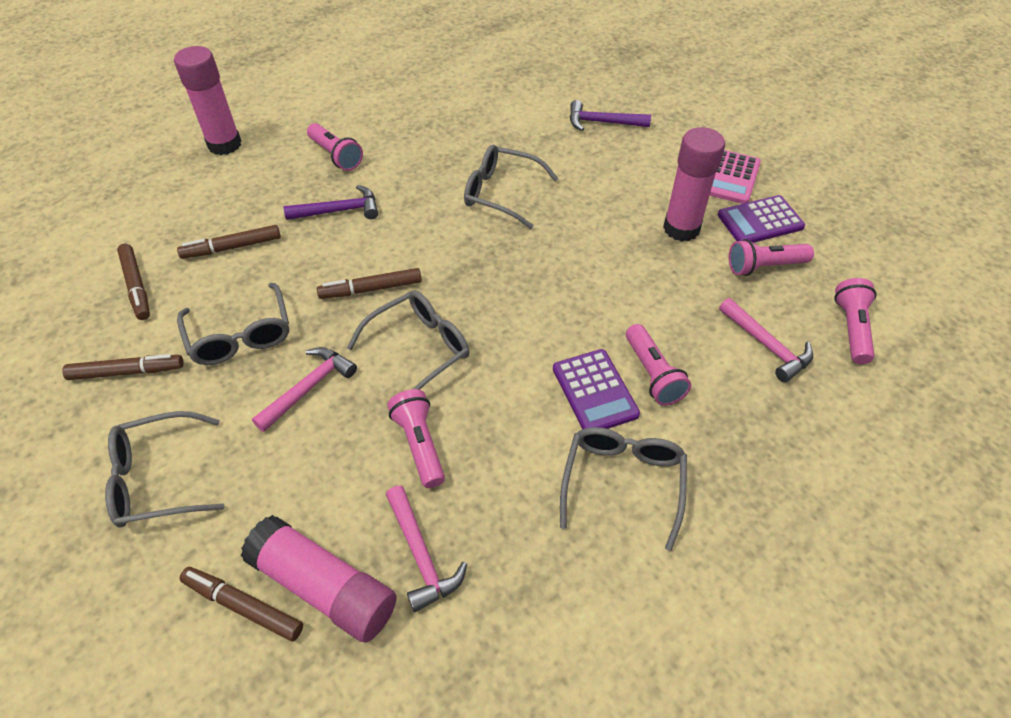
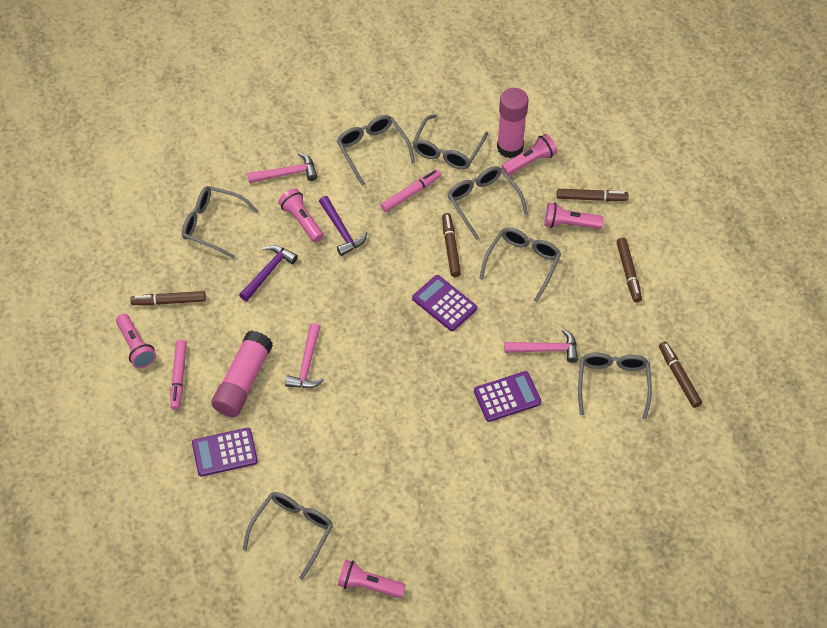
grey glasses: 5 -> 7
pink calculator: 1 -> 0
pink glue stick: 3 -> 2
pink marker: 0 -> 2
purple calculator: 2 -> 3

